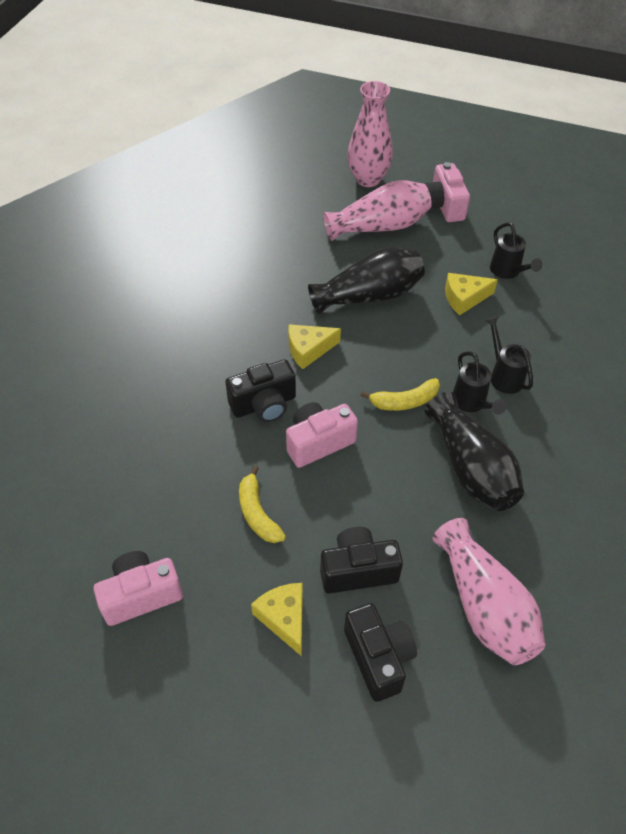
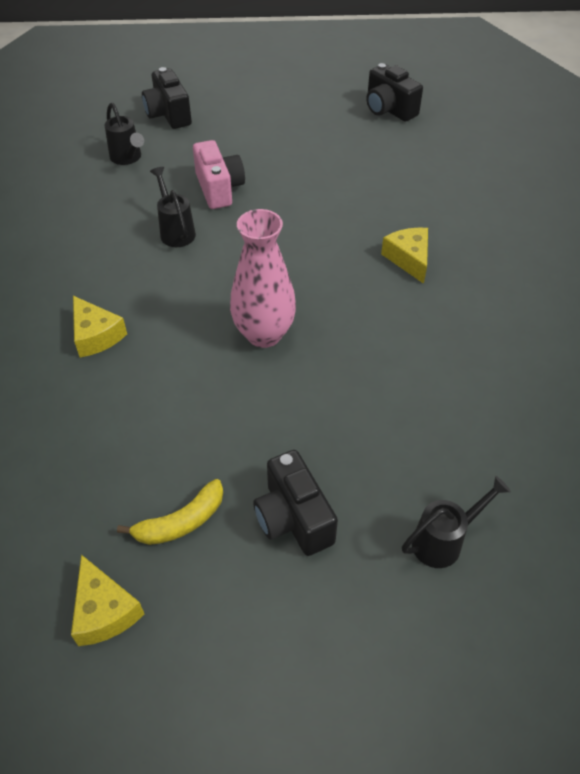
black vase: 2 -> 0
pink camera: 3 -> 1
pink vase: 3 -> 1
yellow banana: 2 -> 1

